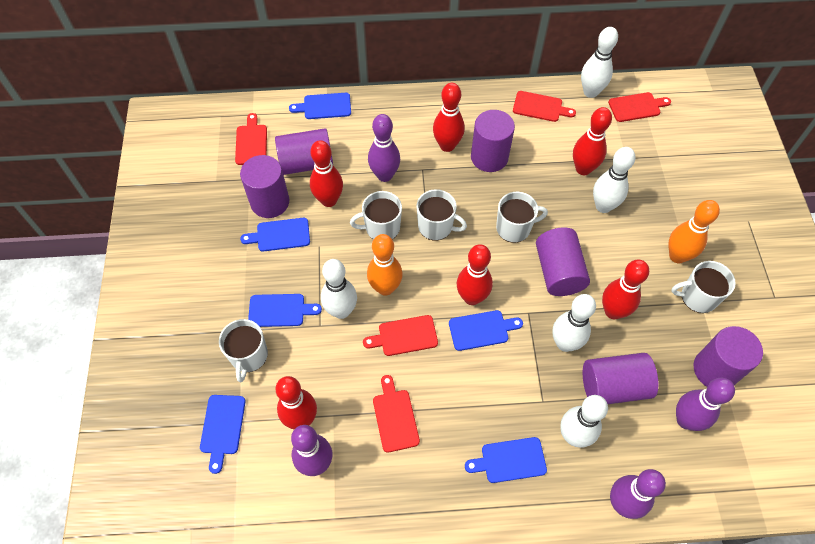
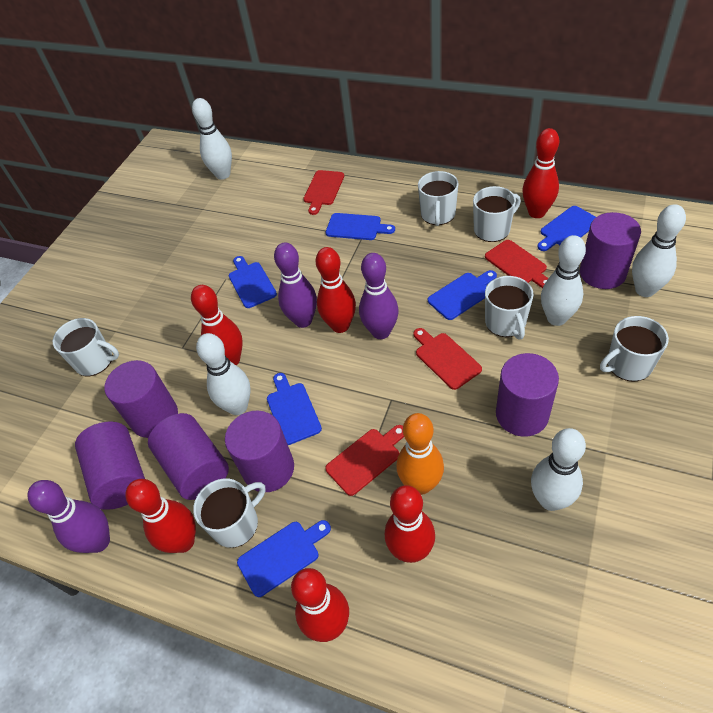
orange bowling pin: 2 -> 1
purple bowling pin: 4 -> 3
red cutting board: 5 -> 4
white mug: 5 -> 6

